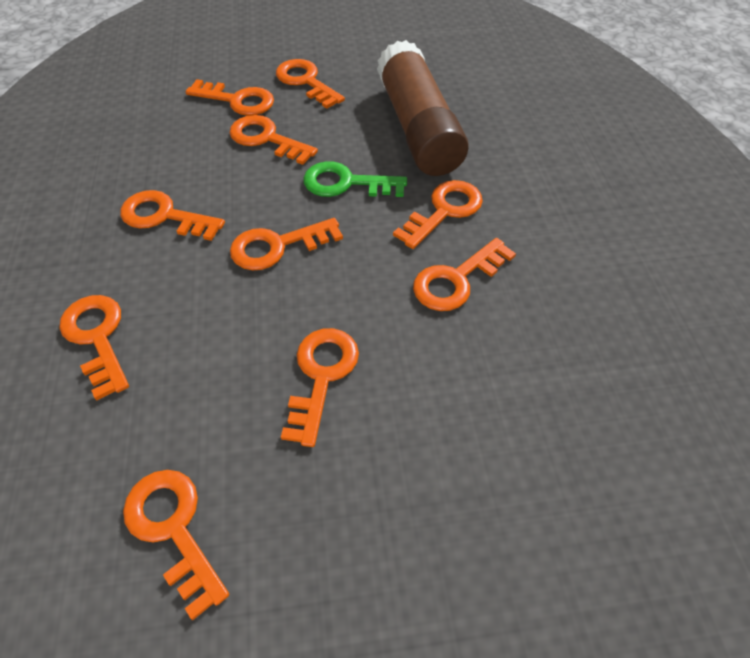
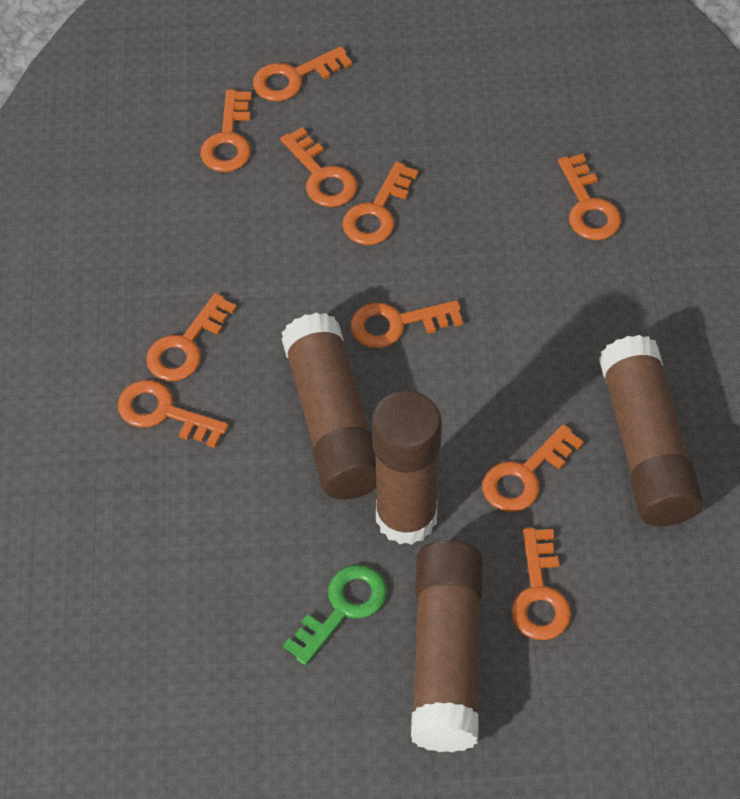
brown glue stick: 1 -> 4

